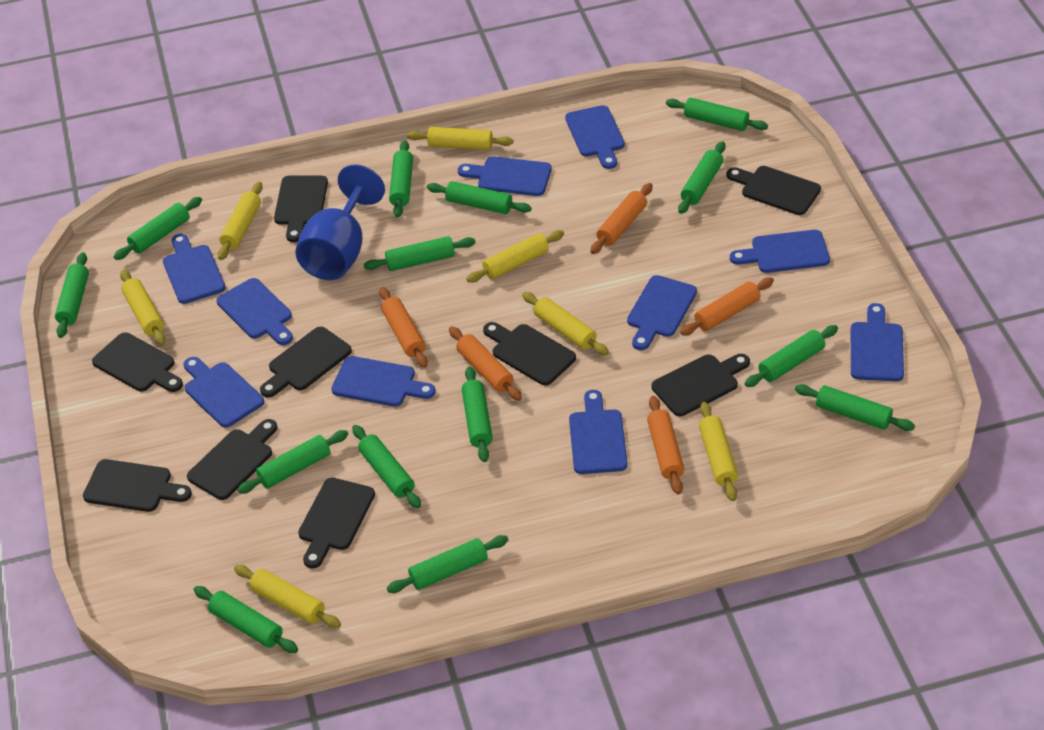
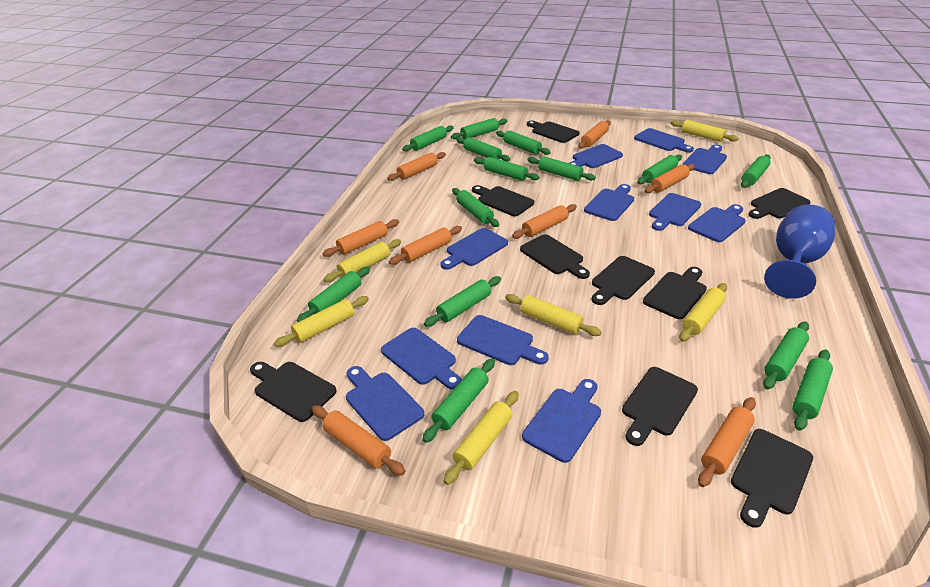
blue cutting board: 10 -> 11
orange rolling pin: 5 -> 8
yellow rolling pin: 7 -> 6

